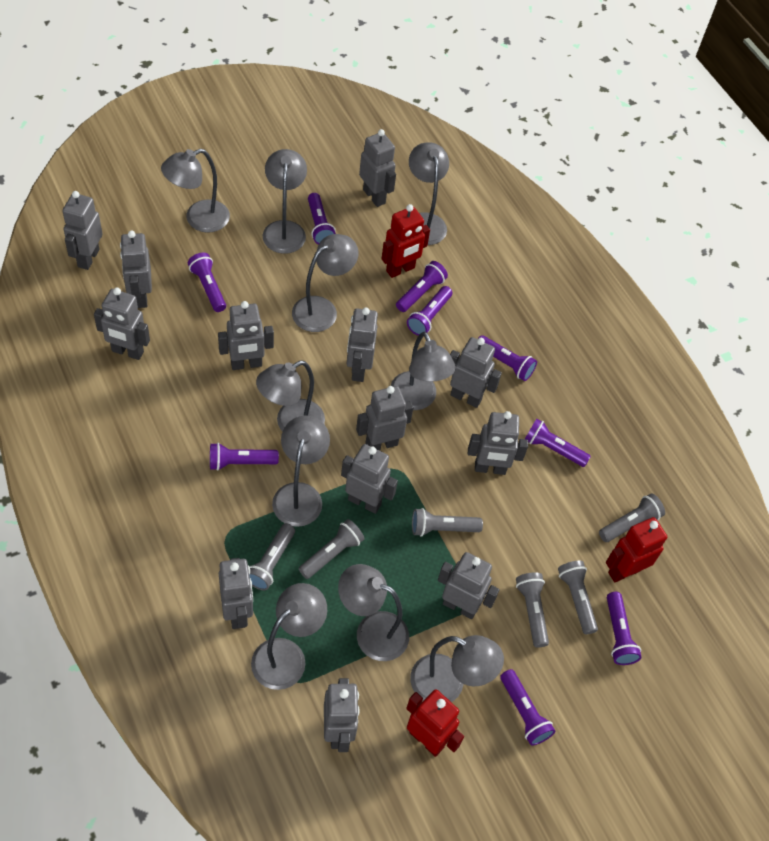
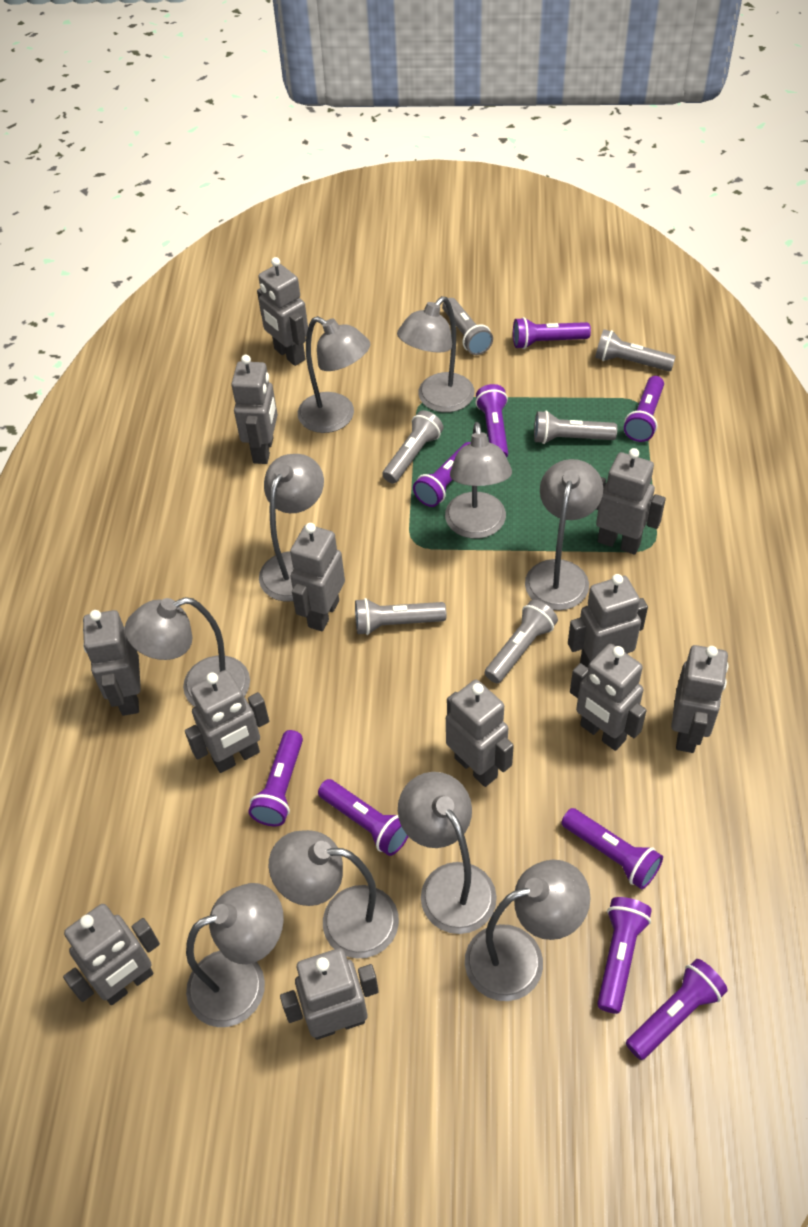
grey robot: 13 -> 12
red robot: 3 -> 0

